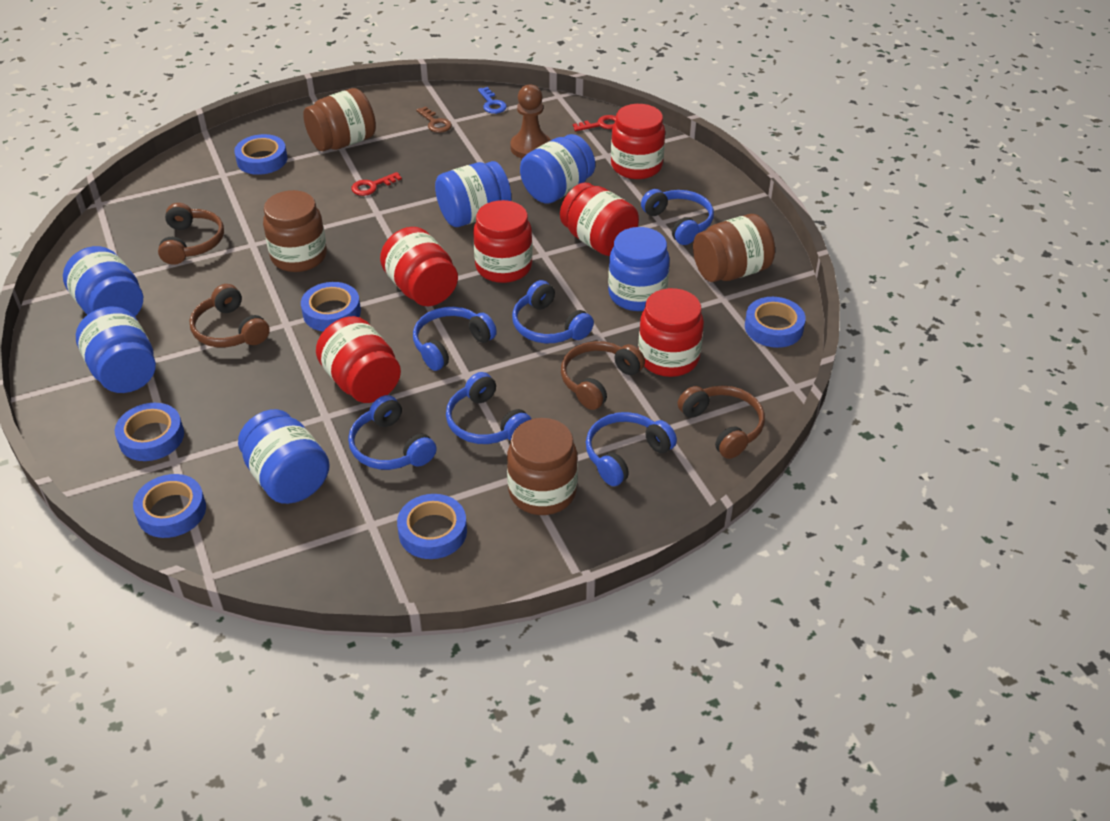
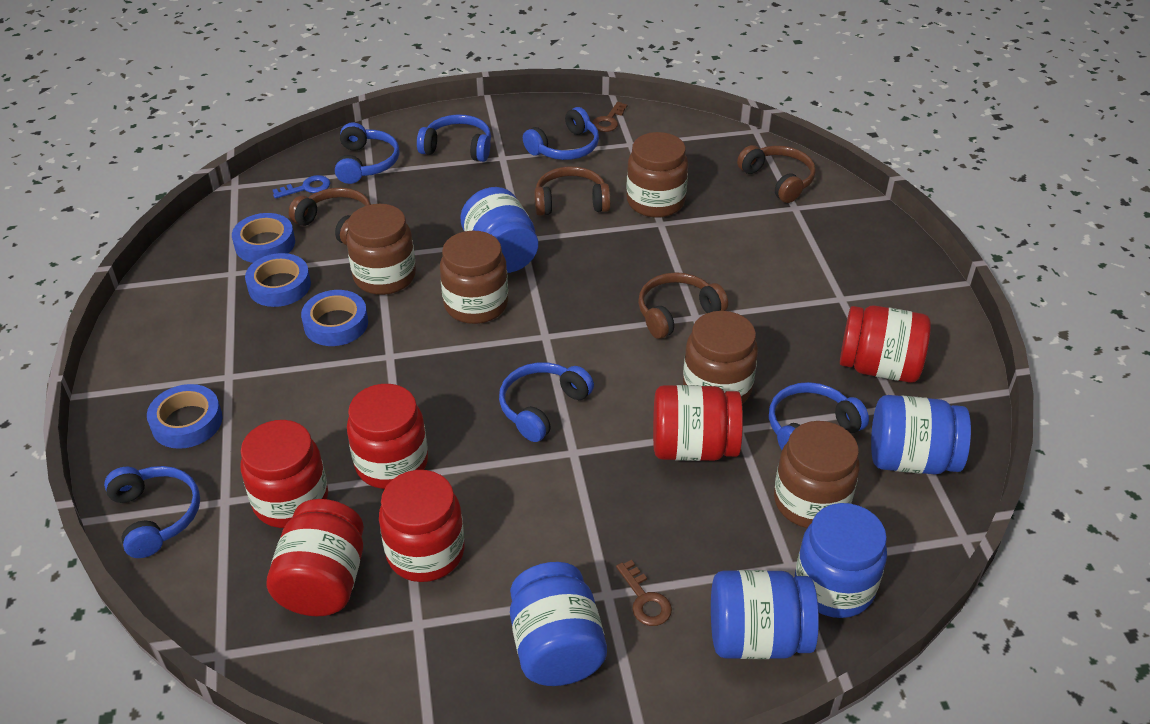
blue jar: 6 -> 5
blue tape: 6 -> 4
brown jar: 4 -> 5
brown key: 1 -> 2
brown pawn: 1 -> 0
red key: 2 -> 0

